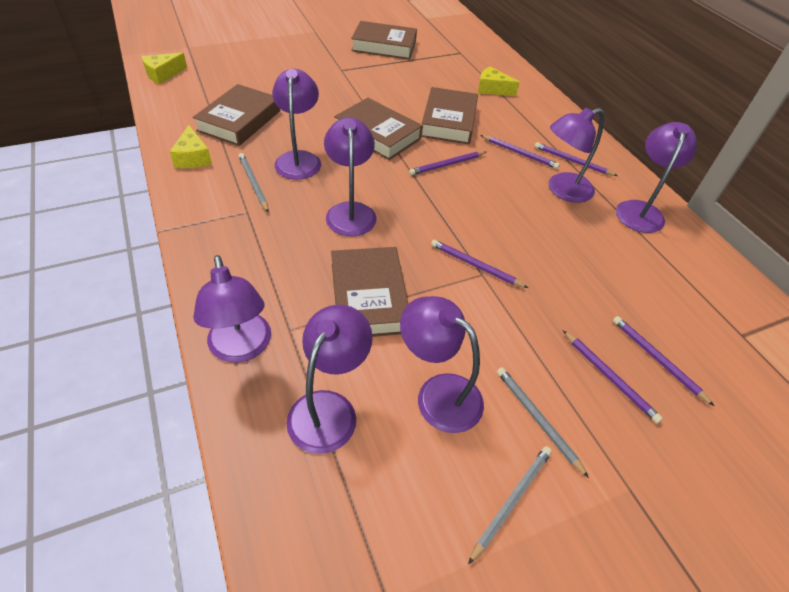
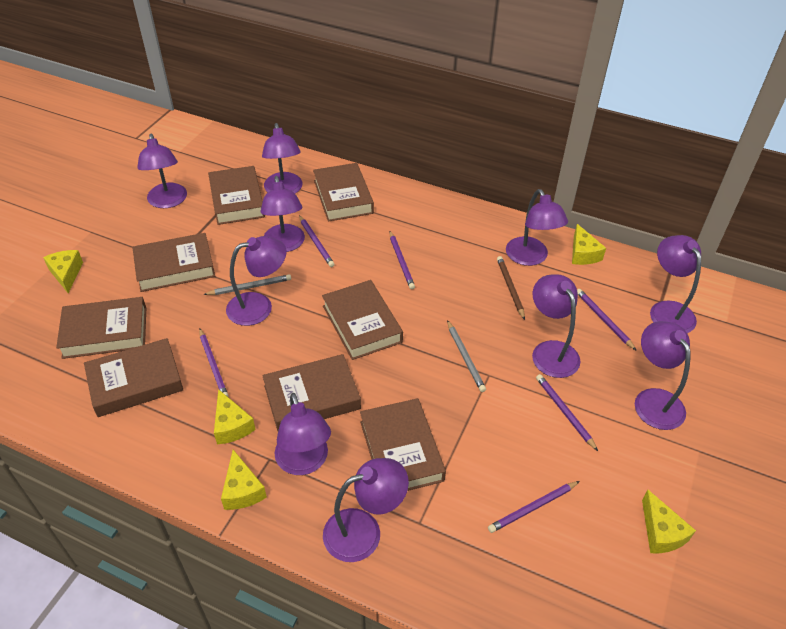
brown book: 5 -> 8
brown pencil: 0 -> 1
grey pencil: 3 -> 2
purple lamp: 7 -> 10
yellow cheese: 3 -> 5

